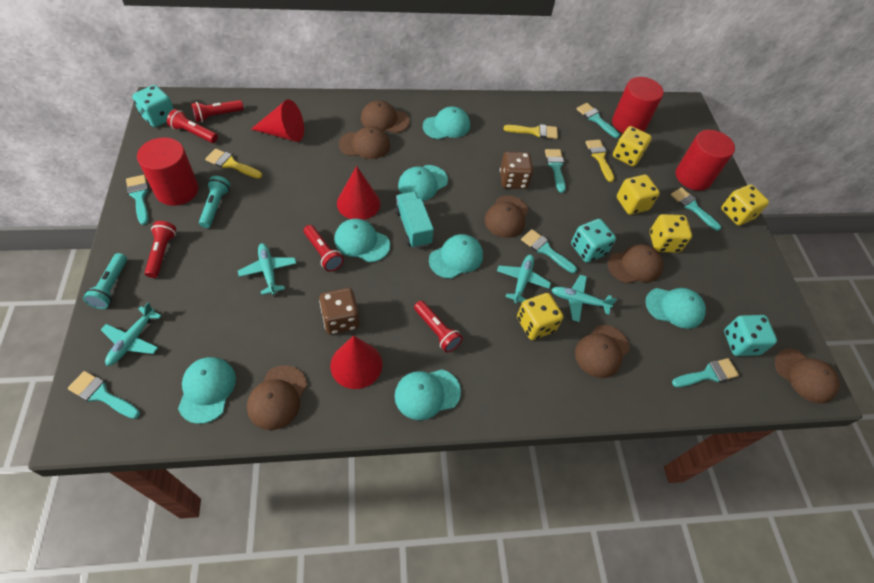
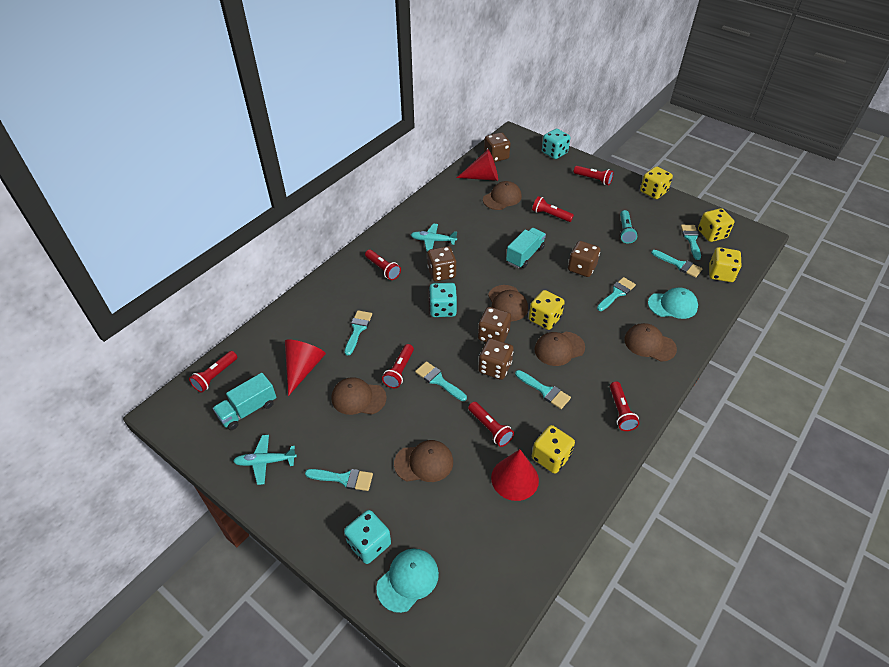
brown cap: 7 -> 6
brown dice: 2 -> 5
red cylinder: 3 -> 0
red flashlight: 5 -> 7
turquoise cap: 7 -> 2
turquoise flashlight: 2 -> 1
turquoise plane: 4 -> 2
turquoise truck: 1 -> 2
yellow brush: 3 -> 0

